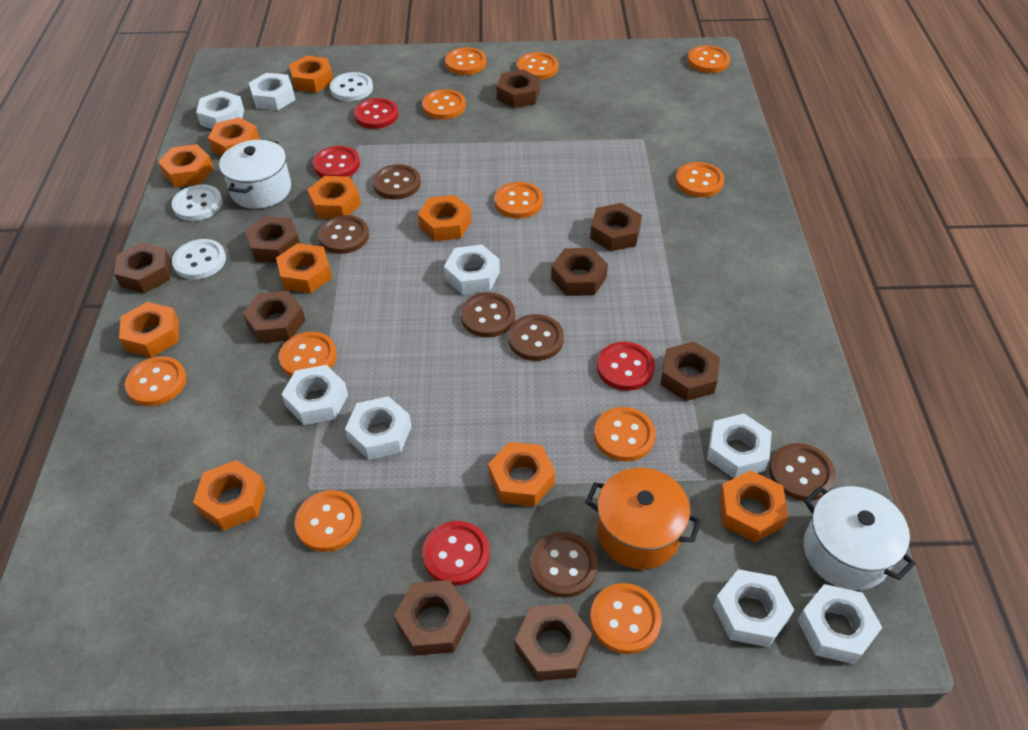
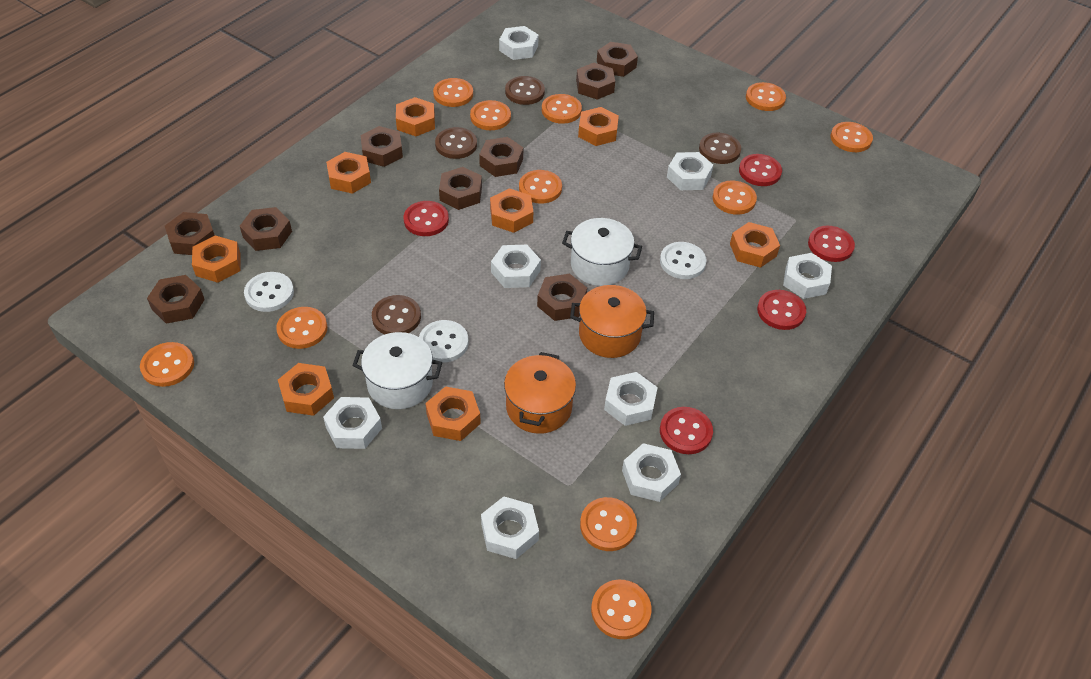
brown button: 6 -> 4
orange nut: 10 -> 8
orange pot: 1 -> 2
red button: 4 -> 5

